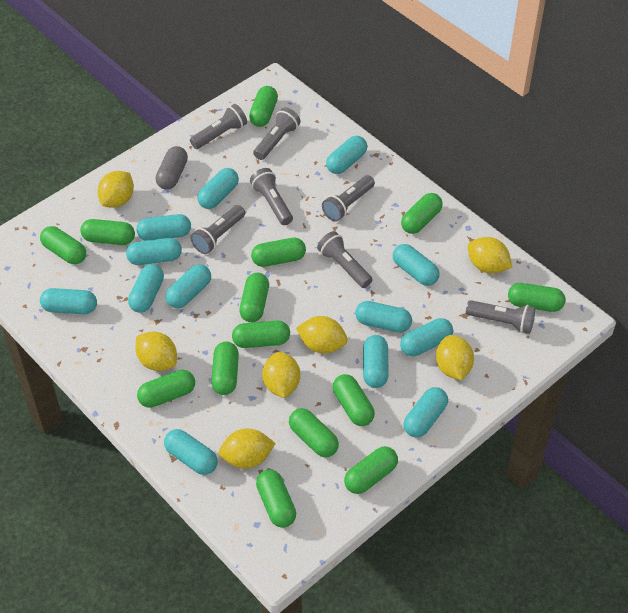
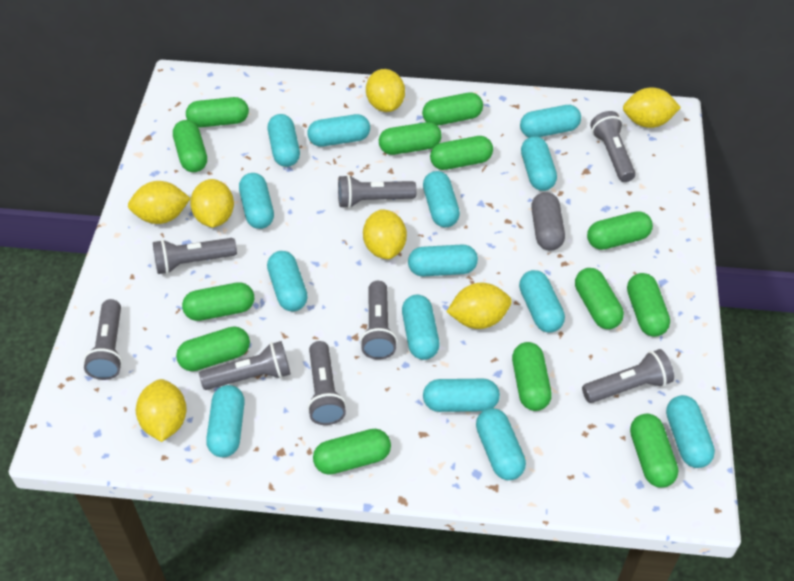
green capsule: 14 -> 13
grey flashlight: 7 -> 8
turquoise capsule: 13 -> 14

